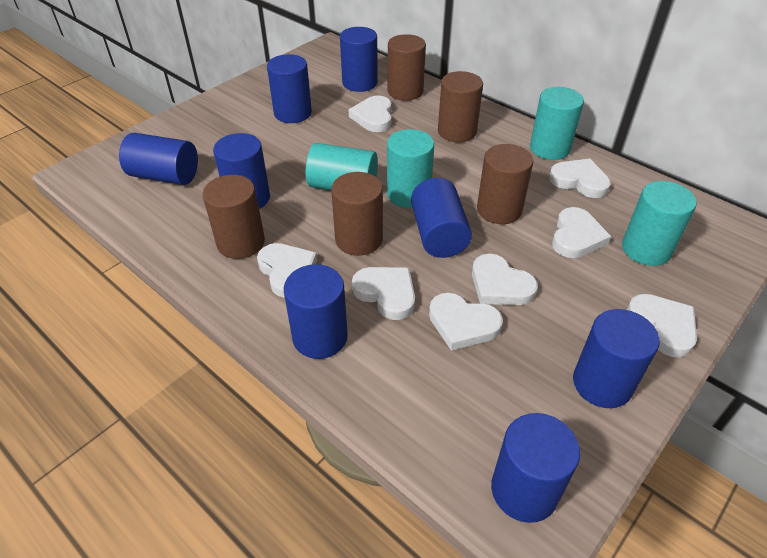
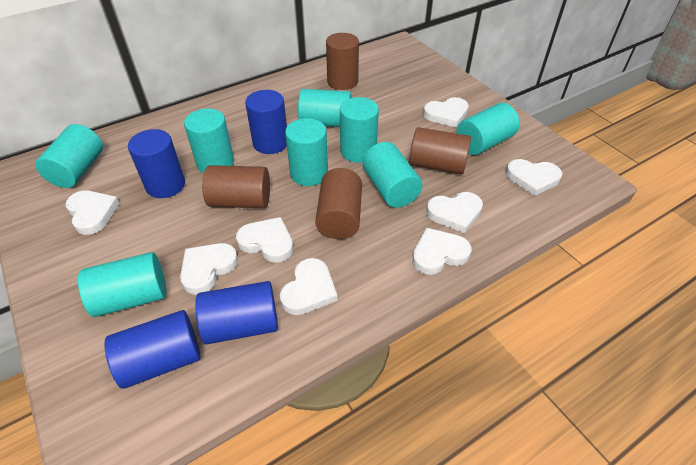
blue cylinder: 8 -> 4
brown cylinder: 5 -> 4
turquoise cylinder: 4 -> 8

